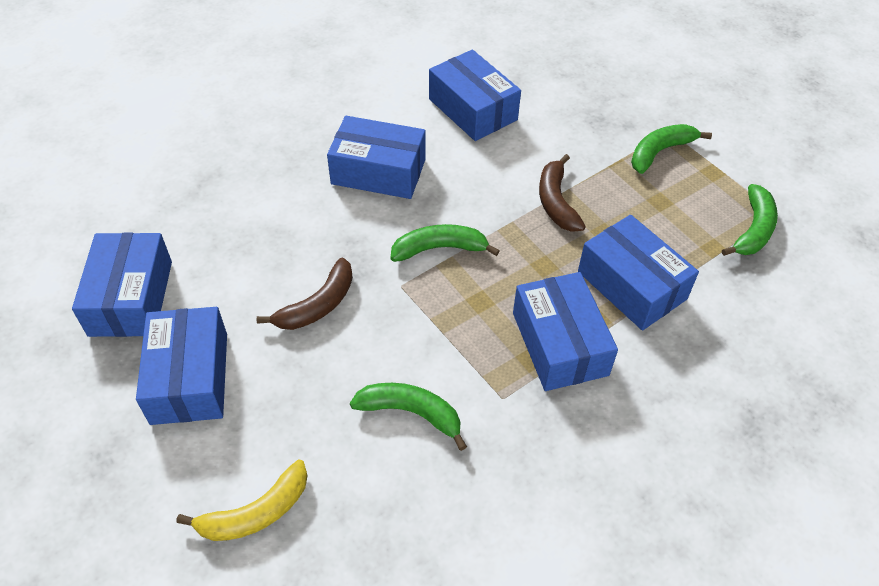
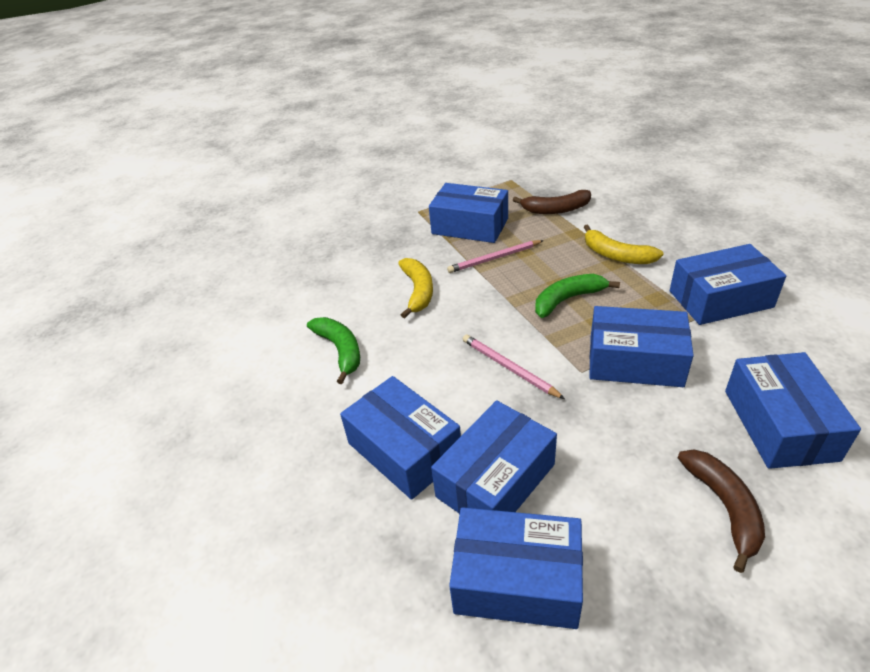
blue box: 6 -> 7
green banana: 4 -> 2
pink pencil: 0 -> 2
yellow banana: 1 -> 2

